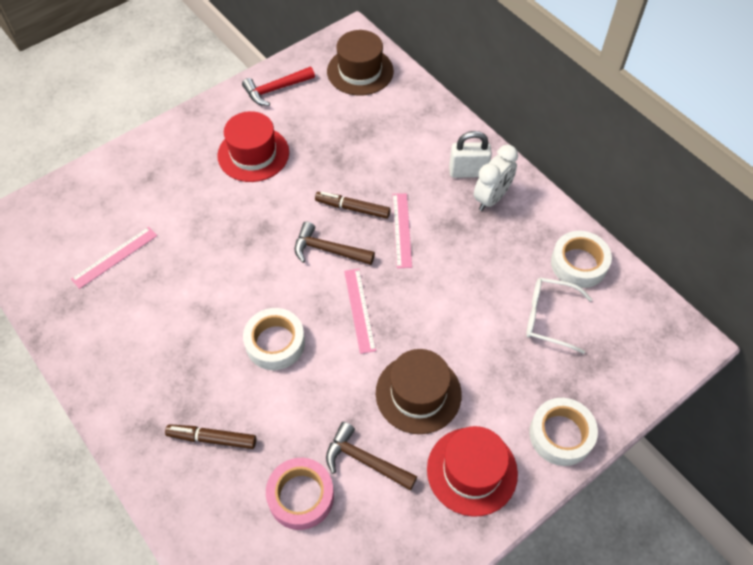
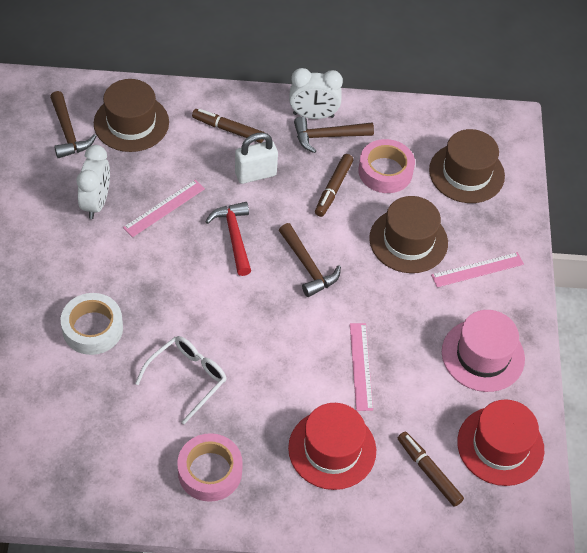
brown hammer: 2 -> 3
brown hat: 2 -> 3
brown marker: 2 -> 3
pink hat: 0 -> 1
pink tape: 1 -> 2
white clock: 1 -> 2
white tape: 3 -> 1

